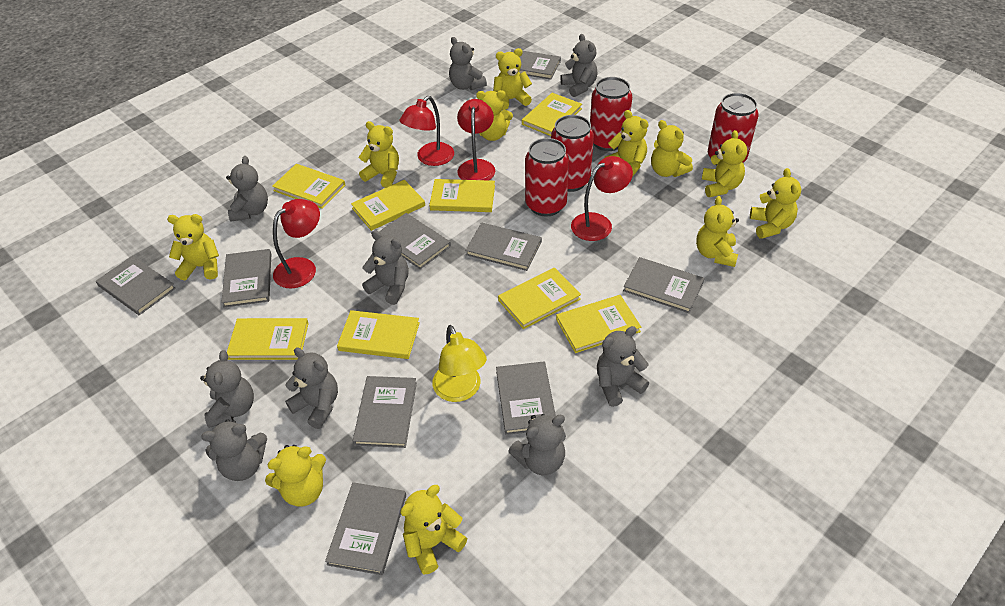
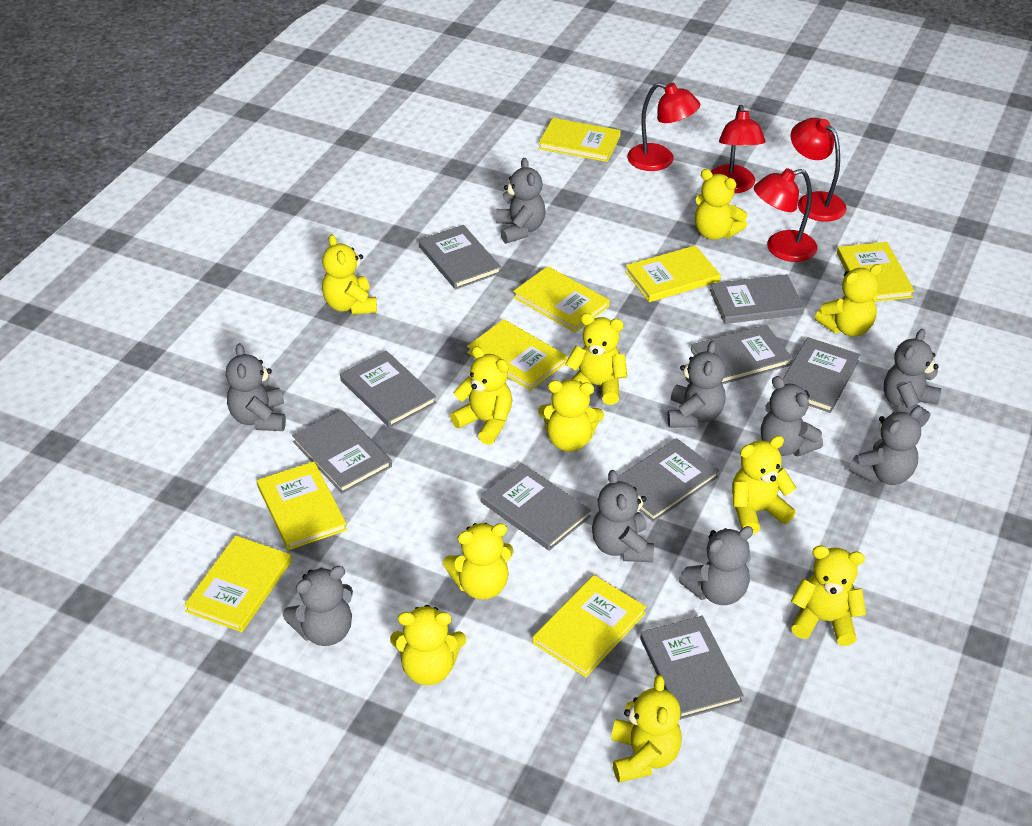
red can: 4 -> 0
yellow lamp: 1 -> 0

